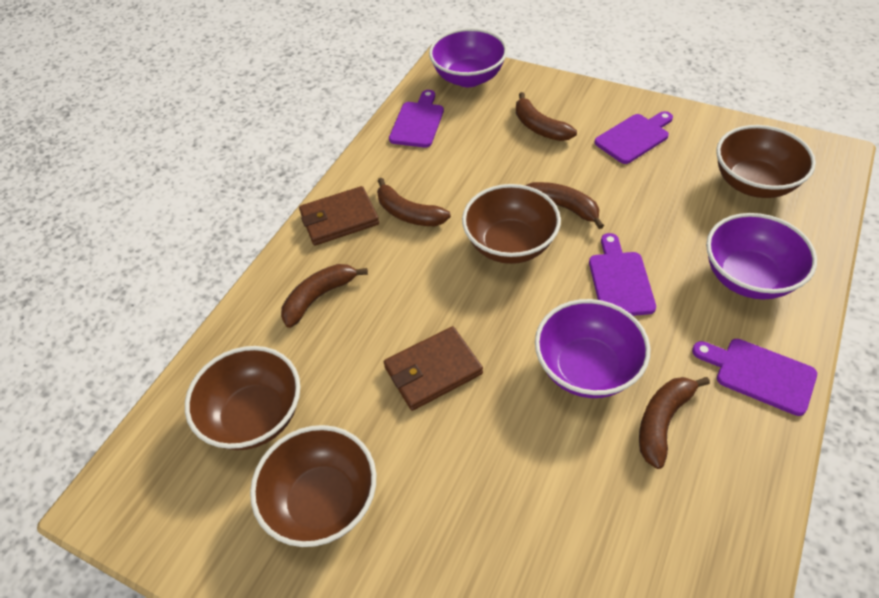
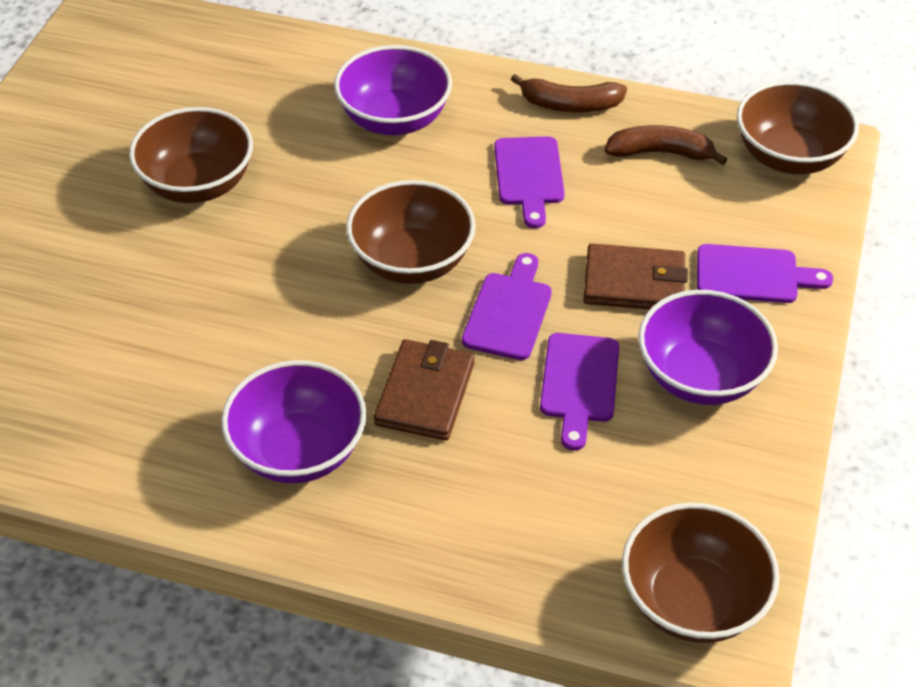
brown banana: 5 -> 2

